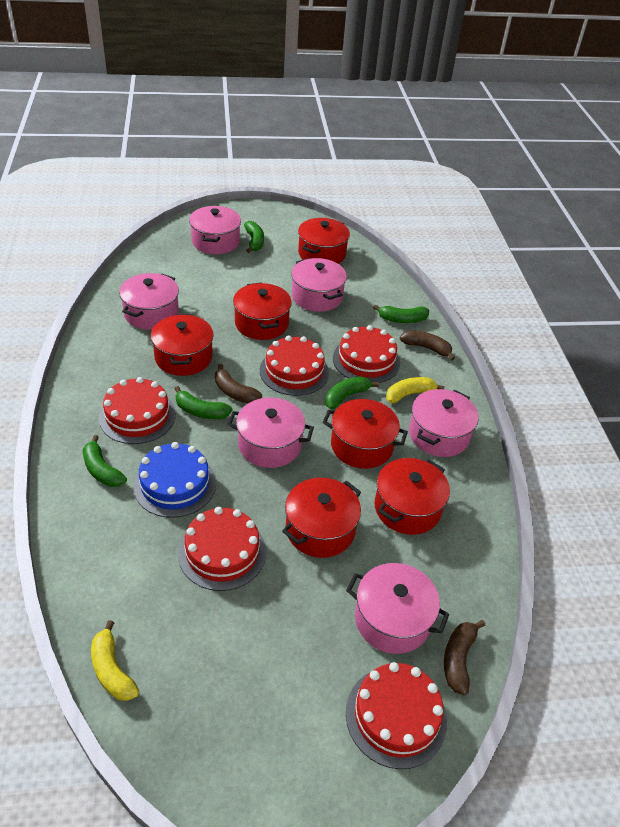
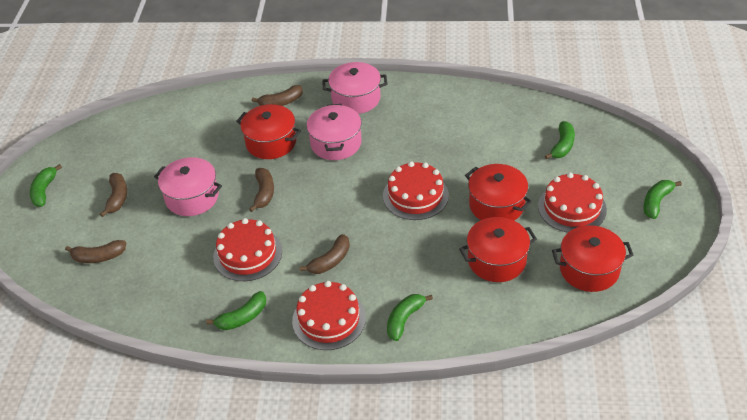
blue cake: 1 -> 0
brown banana: 3 -> 5
pink pot: 6 -> 3
red cake: 5 -> 4
red pot: 6 -> 4
yellow banana: 2 -> 0

